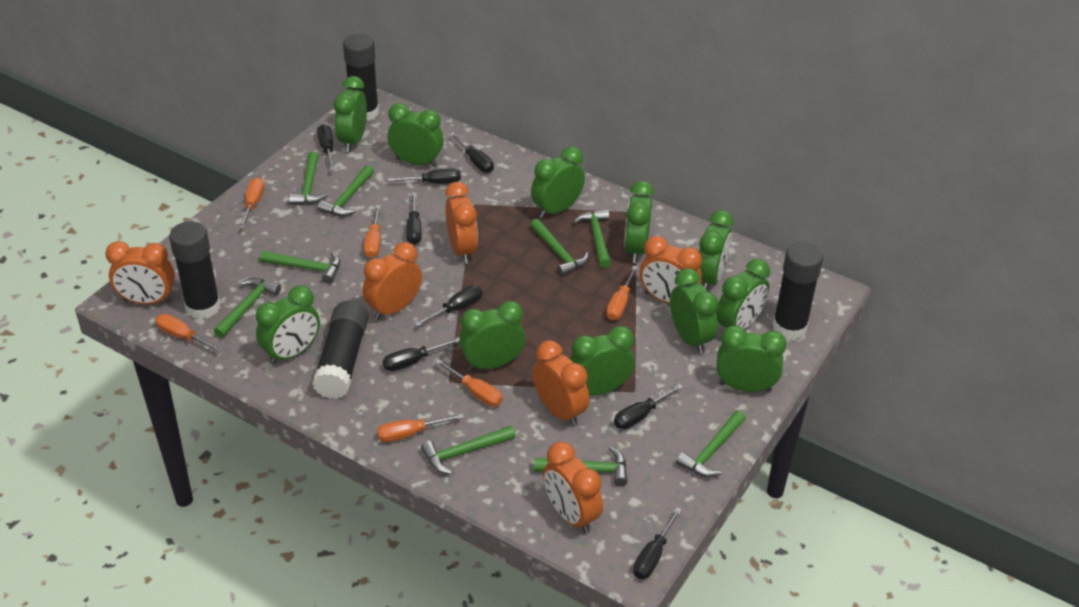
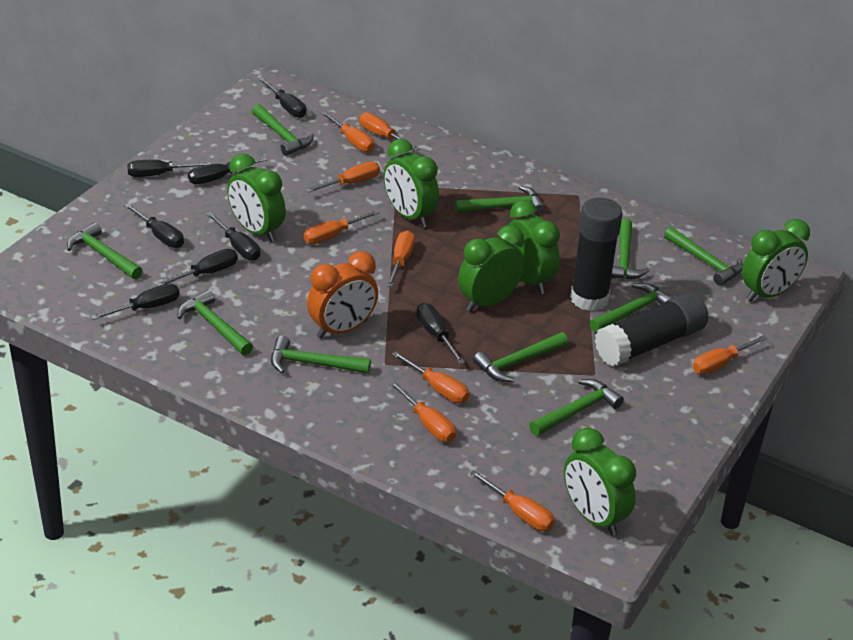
black glue stick: 4 -> 2
green clock: 11 -> 6
green hammer: 9 -> 10
orange clock: 6 -> 1
orange screwdriver: 6 -> 9

